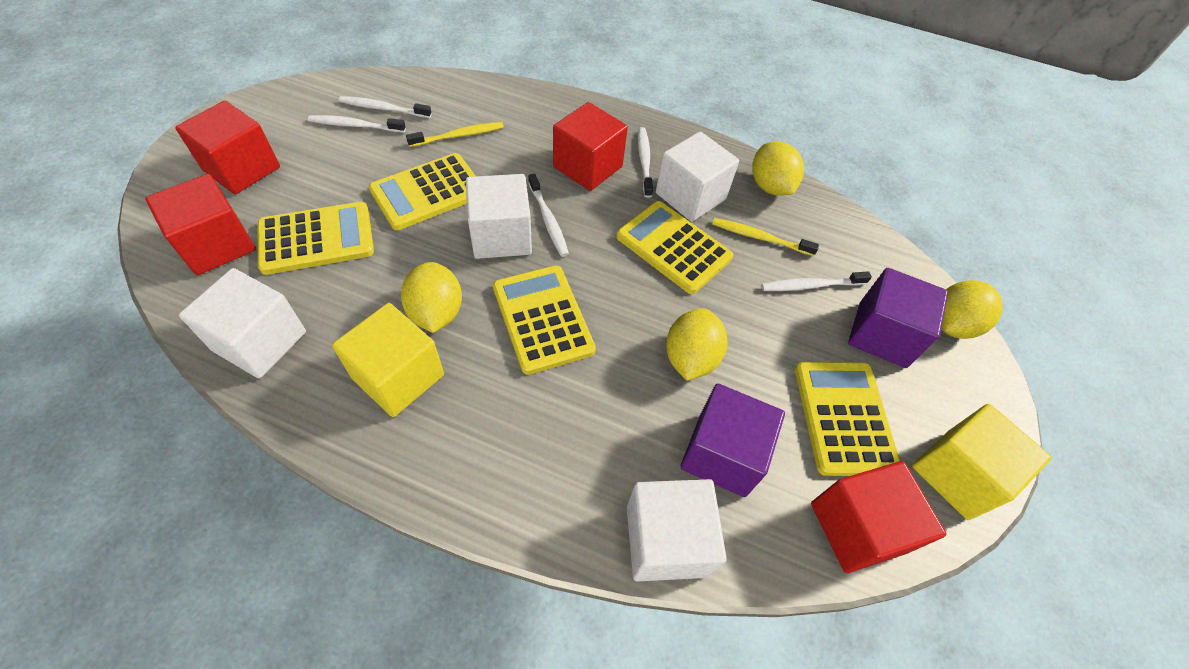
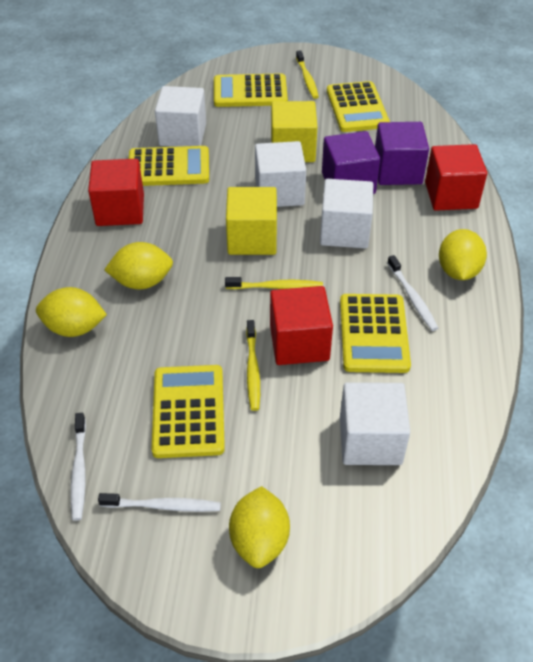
red cube: 4 -> 3
white toothbrush: 5 -> 3
yellow toothbrush: 2 -> 3

